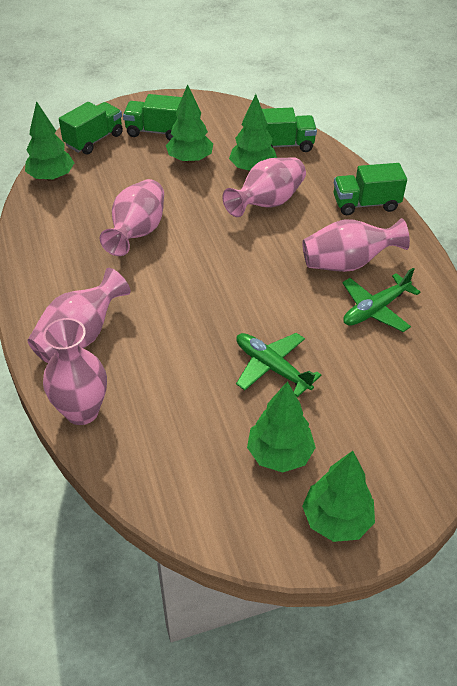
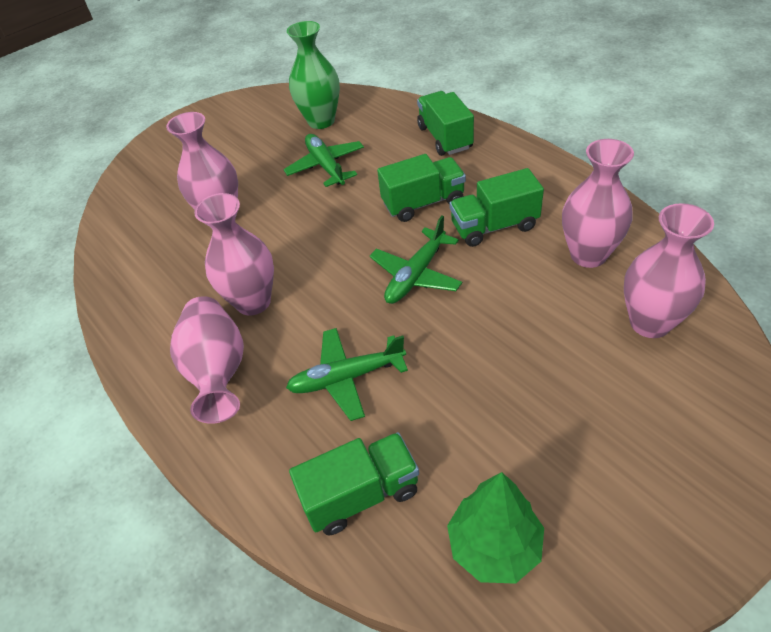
green plane: 2 -> 3
green tree: 5 -> 1
green vase: 0 -> 1

